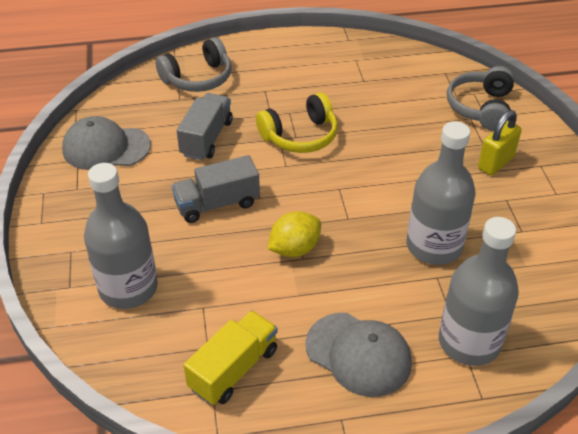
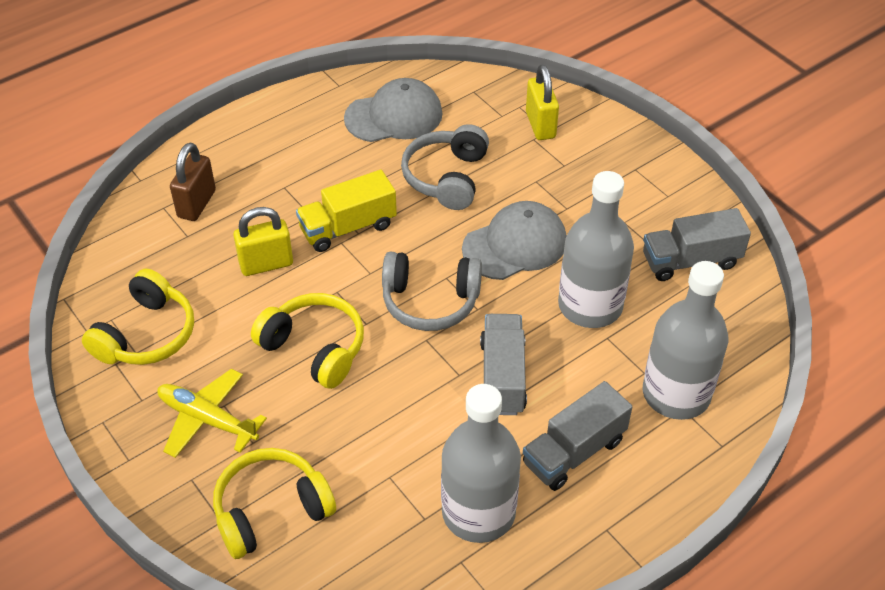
brown padlock: 0 -> 1
grey truck: 2 -> 3
yellow headphones: 1 -> 3
yellow lemon: 1 -> 0
yellow padlock: 1 -> 2
yellow plane: 0 -> 1

